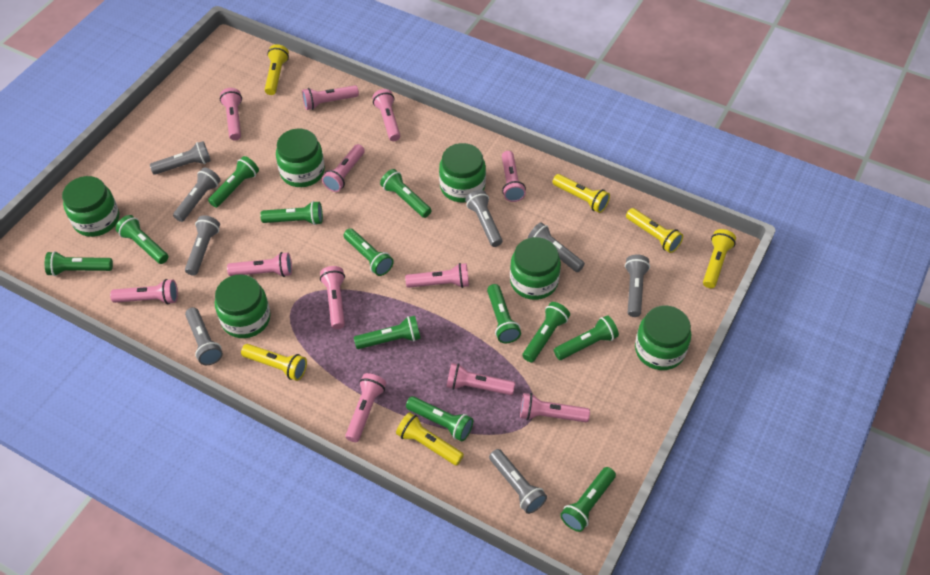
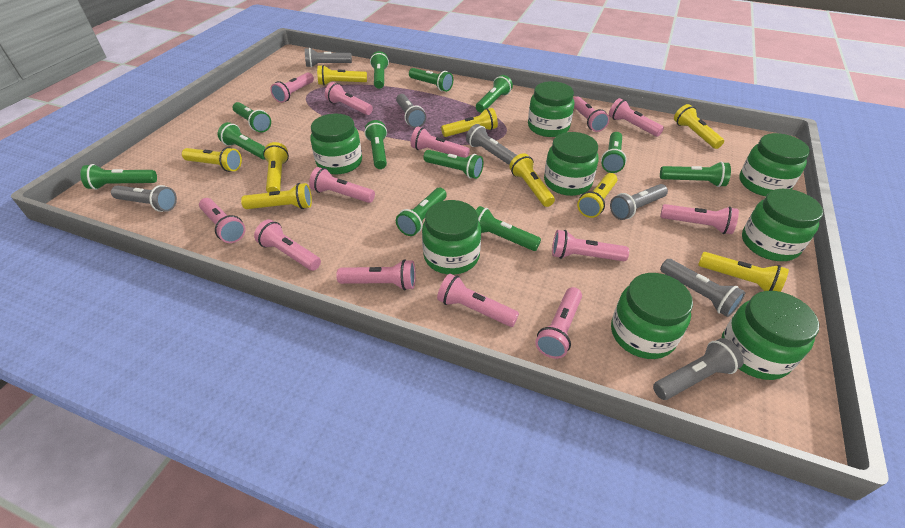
green jar: 6 -> 8
grey flashlight: 8 -> 7
pink flashlight: 12 -> 13
yellow flashlight: 6 -> 9

